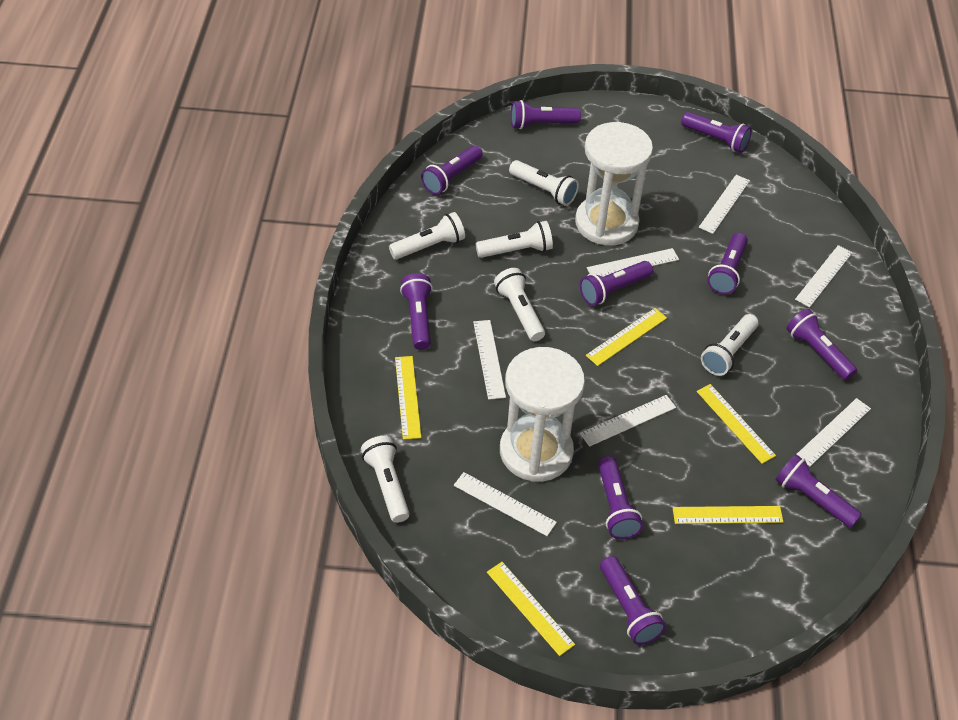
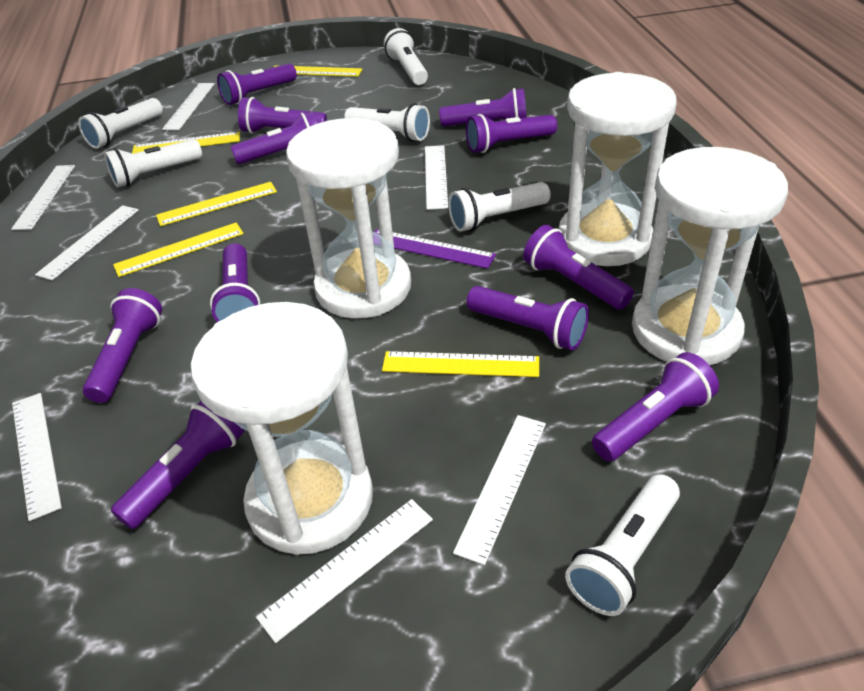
purple flashlight: 10 -> 11
purple ruler: 0 -> 1
white hourglass: 2 -> 4

